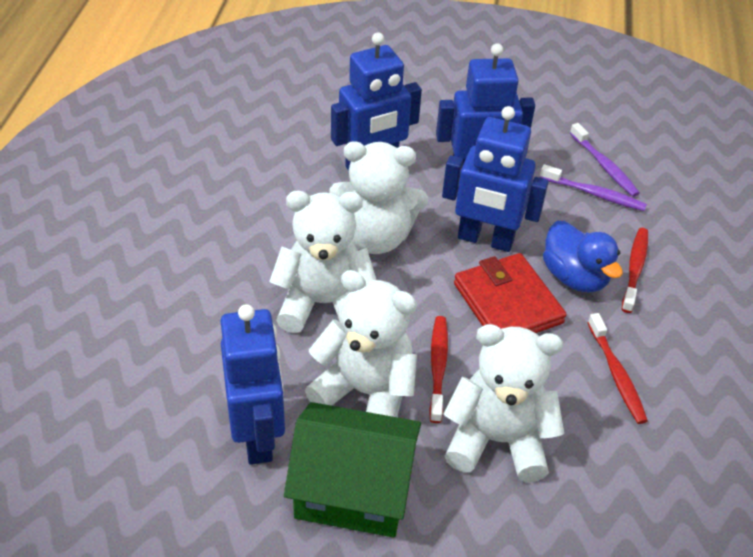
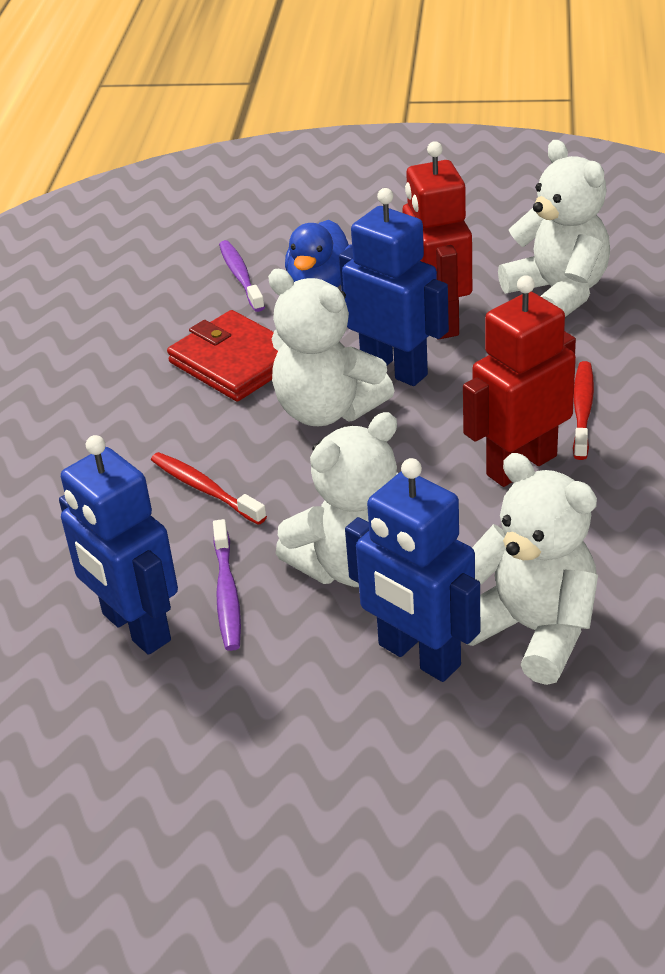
blue robot: 4 -> 3
green house: 1 -> 0
red robot: 0 -> 2
red toothbrush: 3 -> 2

